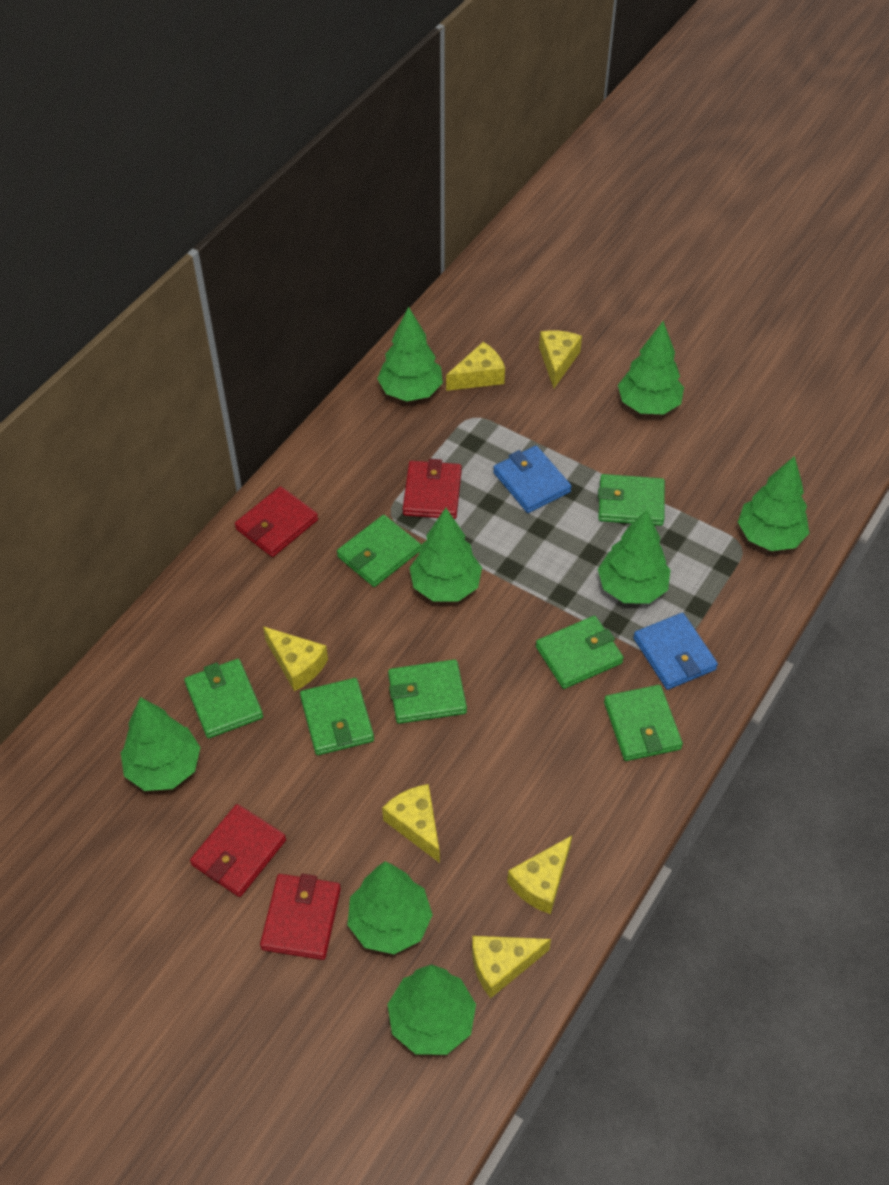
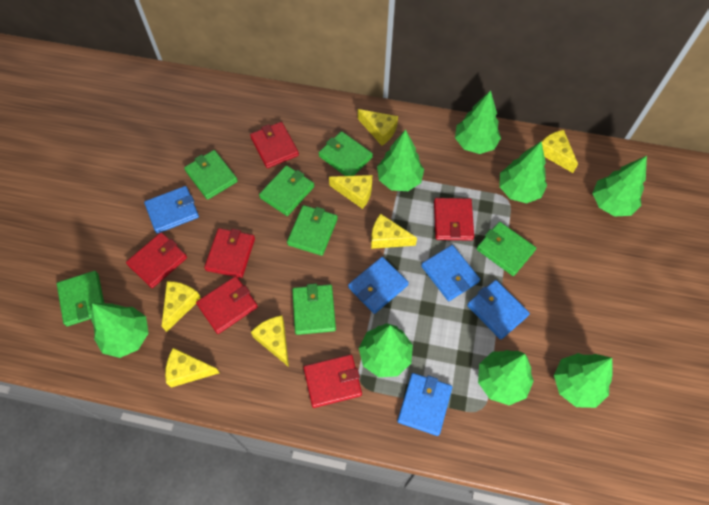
blue wallet: 2 -> 5
red wallet: 4 -> 6
yellow cheese: 6 -> 7

